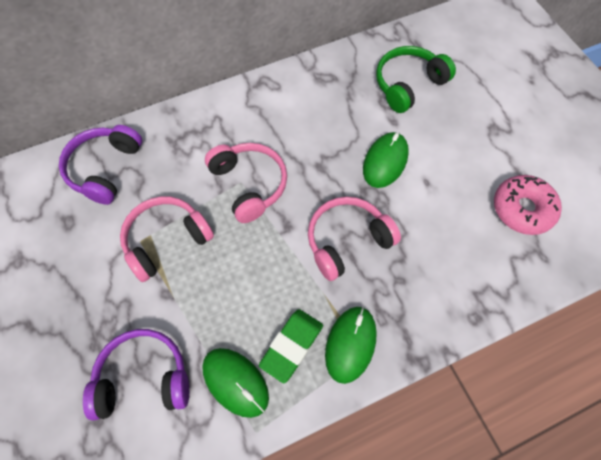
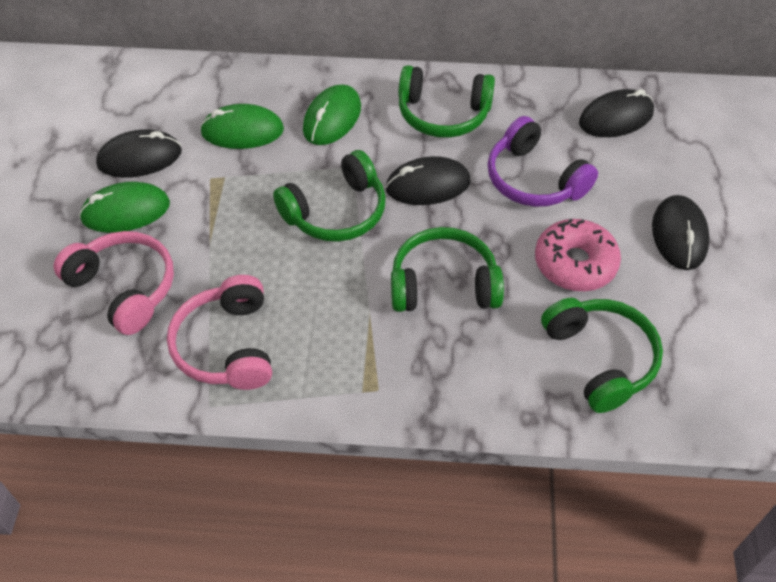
black mouse: 0 -> 4
green eraser: 1 -> 0
green headphones: 1 -> 4
pink headphones: 3 -> 2
purple headphones: 2 -> 1

